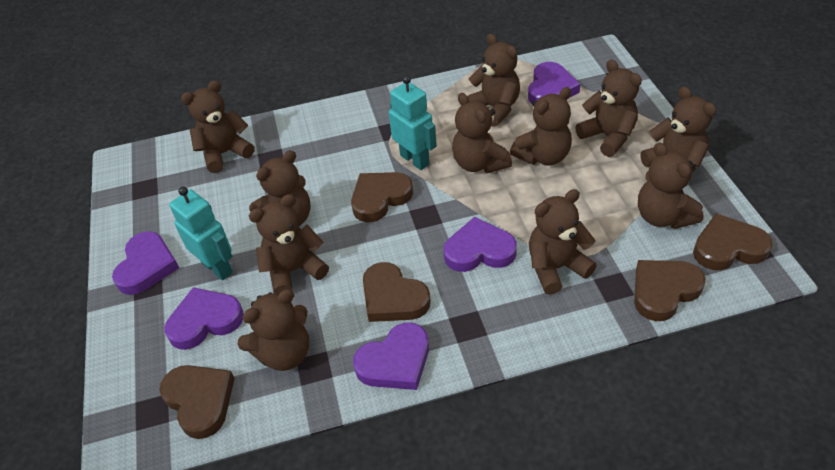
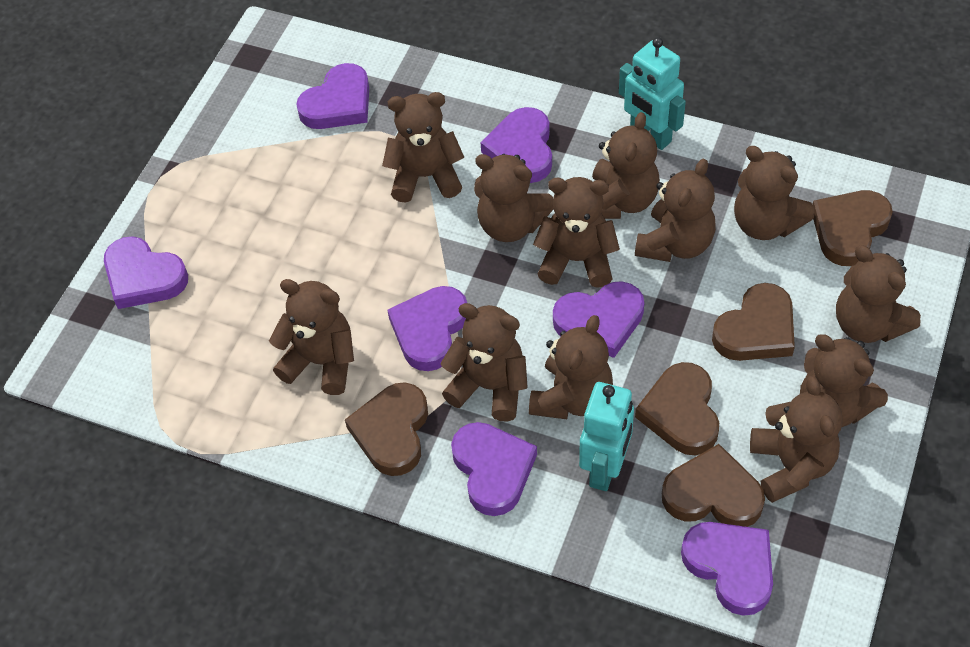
brown teddy bear: 11 -> 12
purple heart: 5 -> 7

